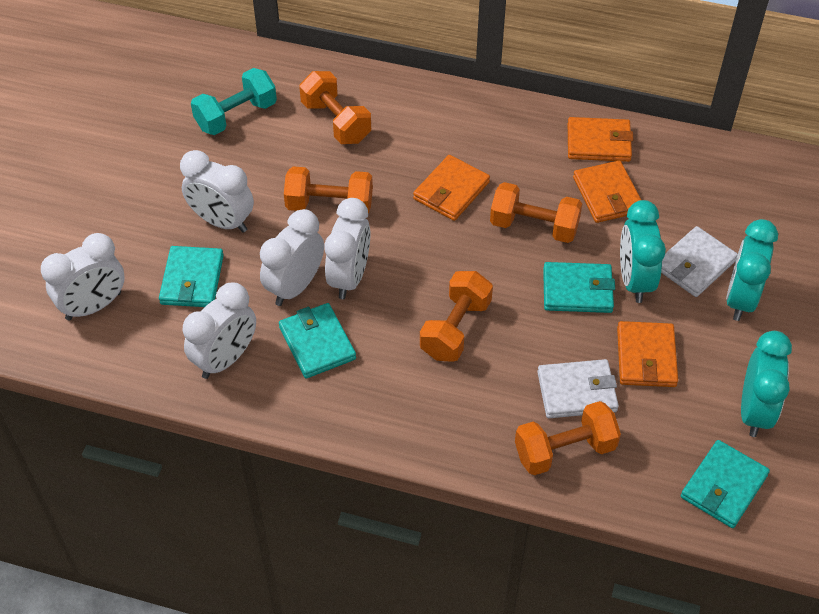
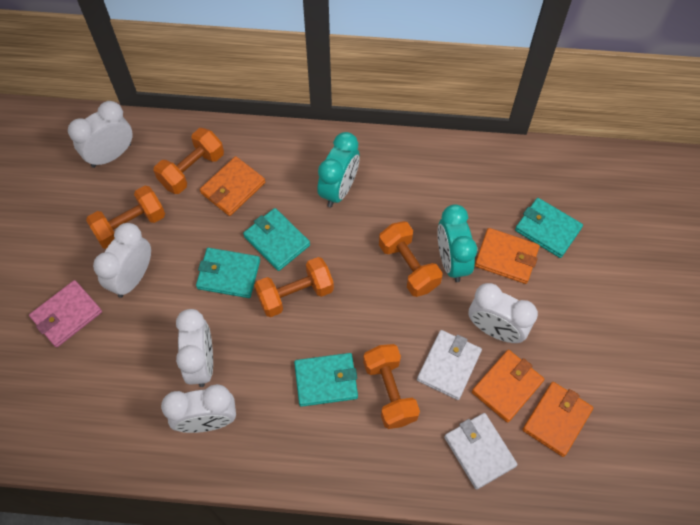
pink wallet: 0 -> 1
turquoise clock: 3 -> 2
turquoise dumbbell: 1 -> 0

